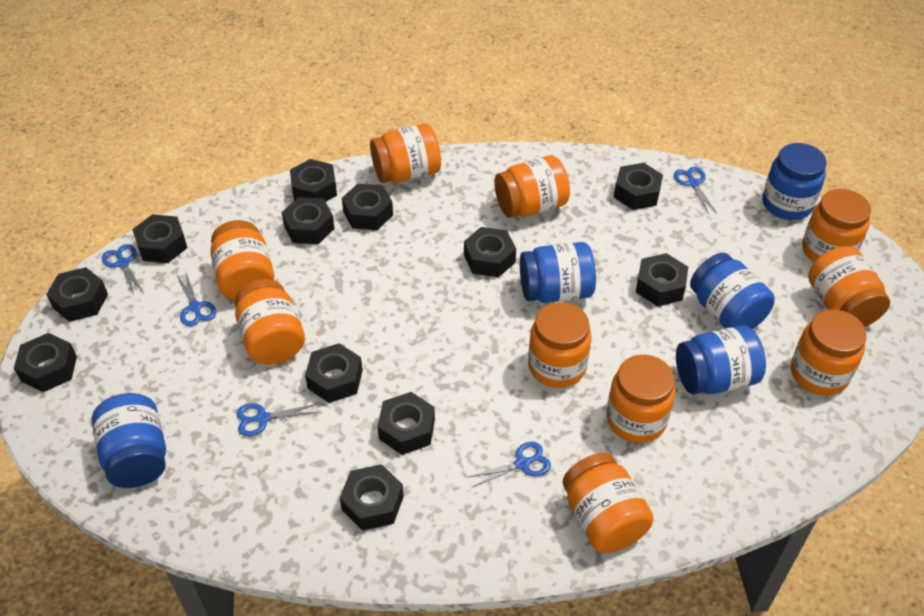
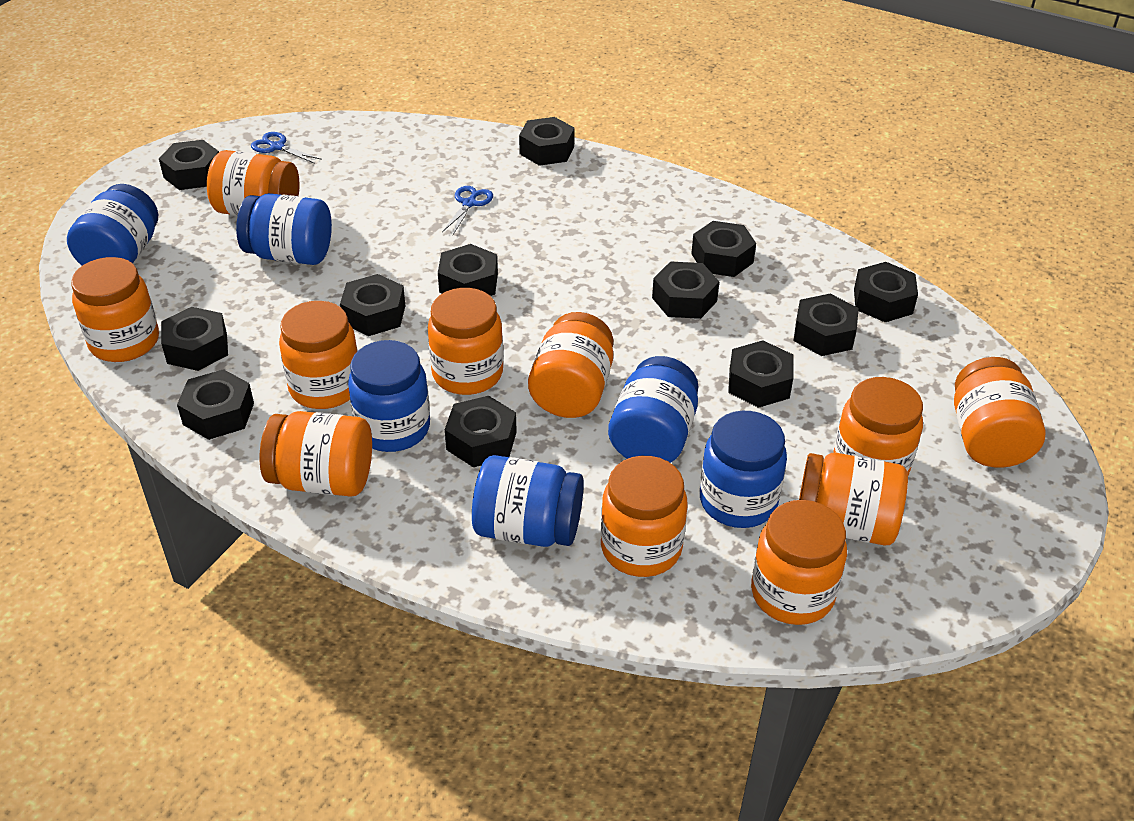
blue jar: 5 -> 6
blue scissors: 5 -> 2
orange jar: 10 -> 11

